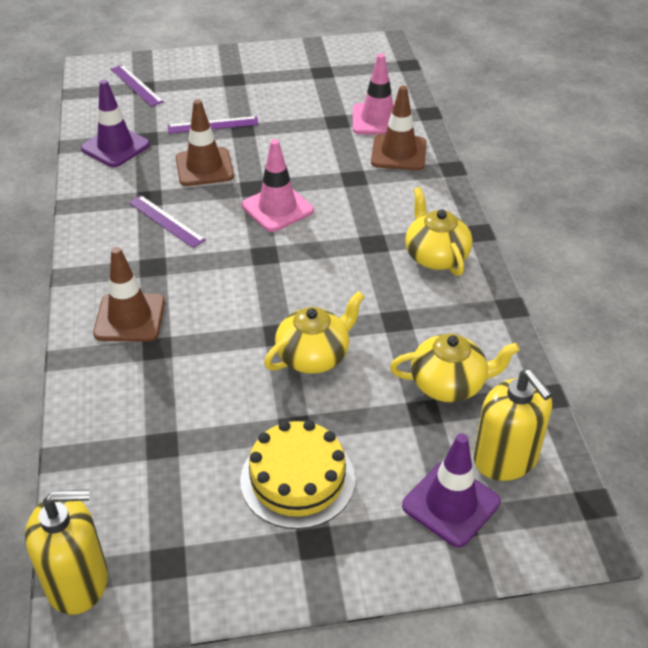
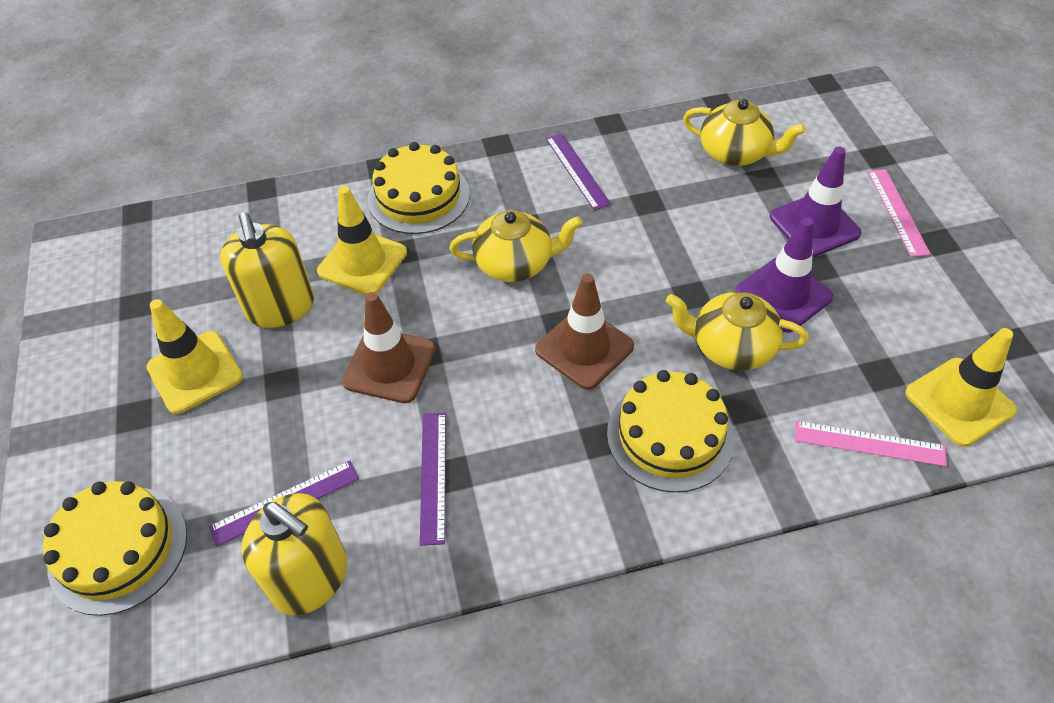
brown traffic cone: 3 -> 2
pink ruler: 0 -> 2
pink traffic cone: 2 -> 0
yellow cake: 1 -> 3
yellow traffic cone: 0 -> 3

